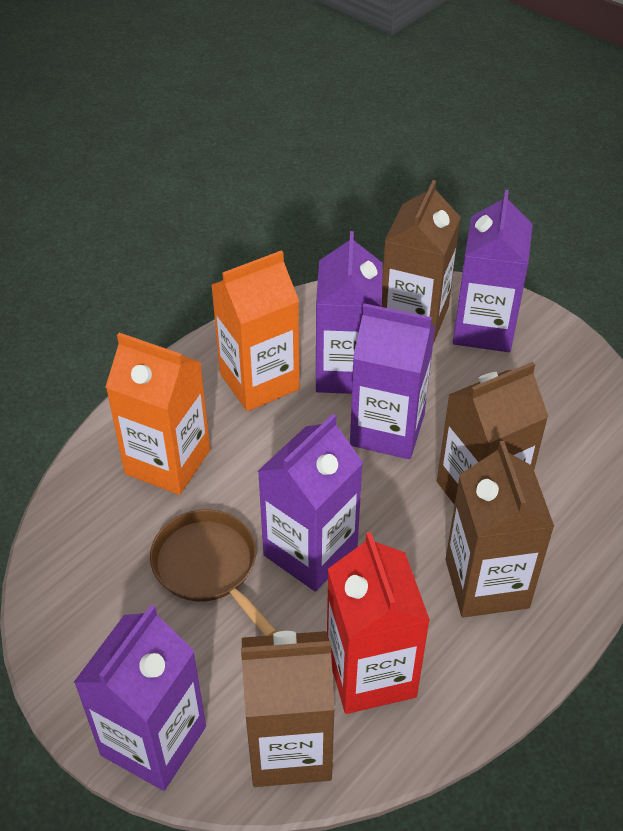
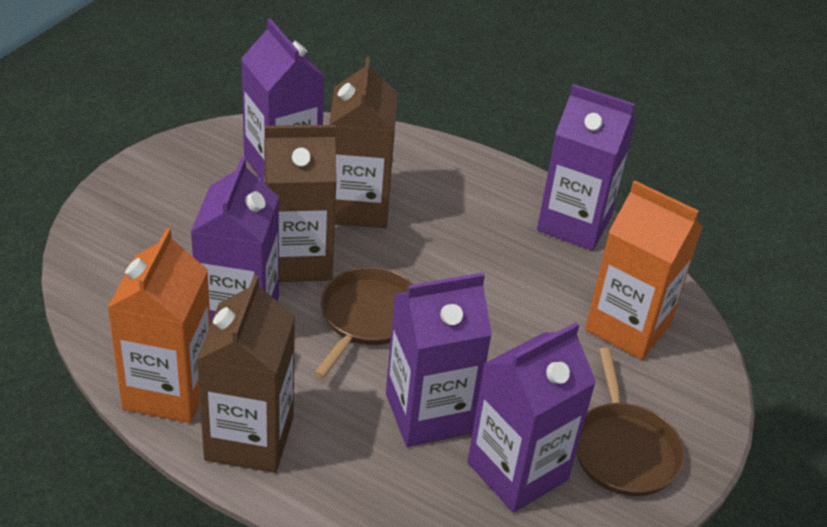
brown carton: 4 -> 3
brown pan: 1 -> 2
red carton: 1 -> 0

